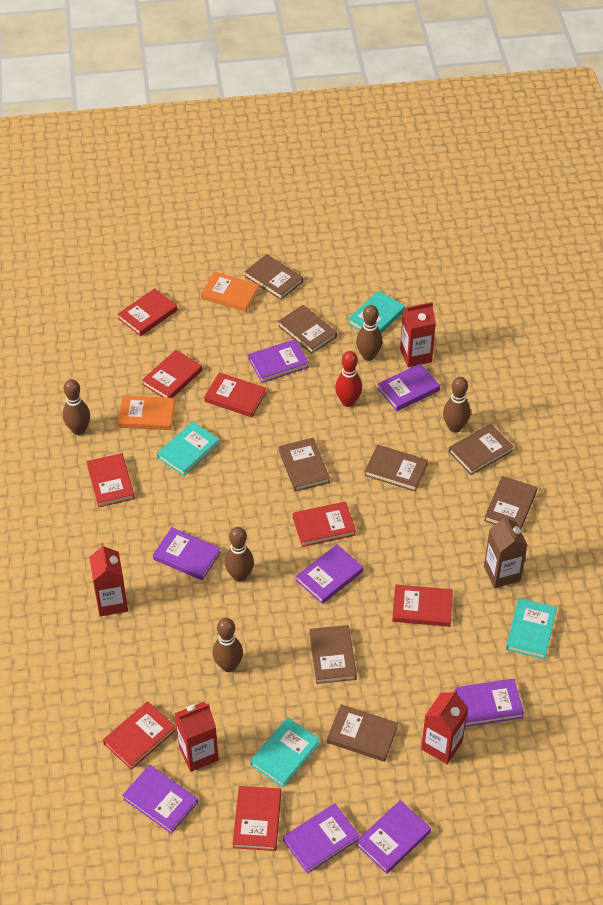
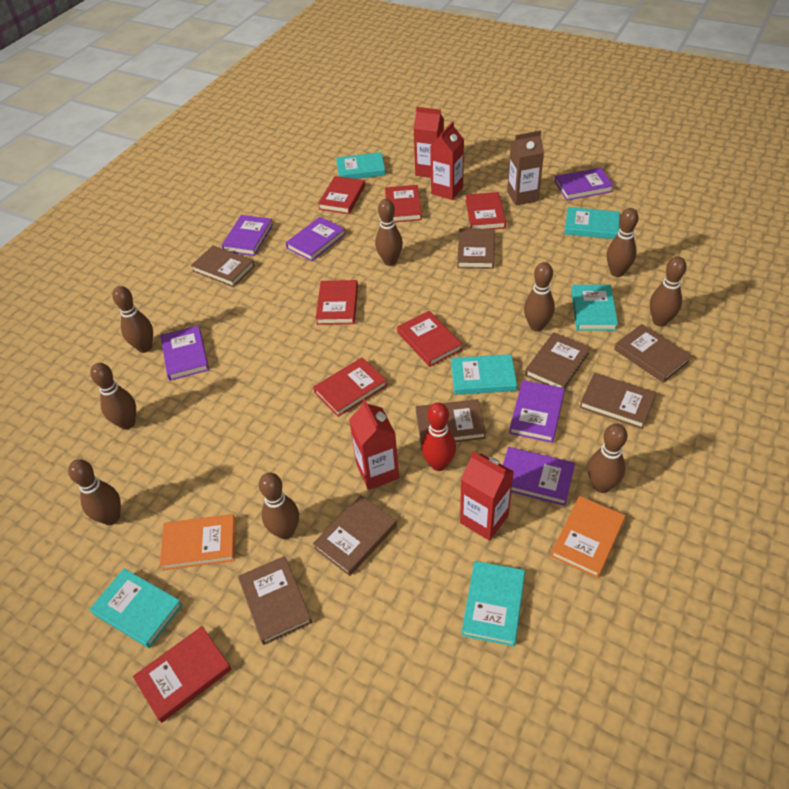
brown bowling pin: 5 -> 9
purple book: 8 -> 6
red book: 8 -> 7
turquoise book: 4 -> 6

